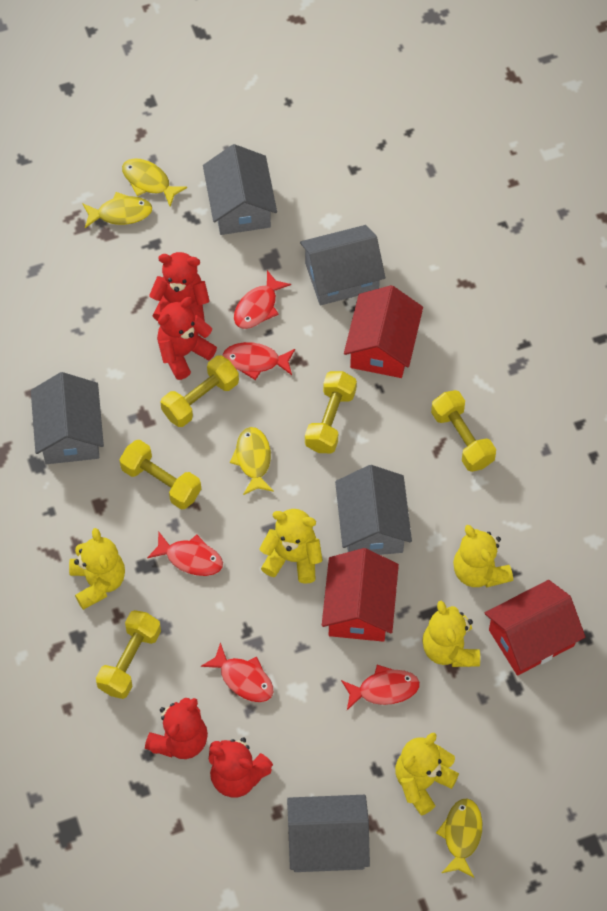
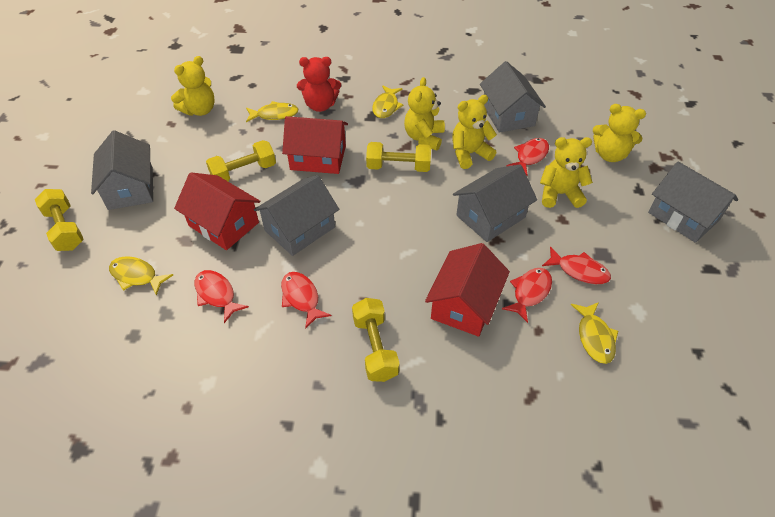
red teddy bear: 4 -> 1
yellow dumbbell: 5 -> 4

